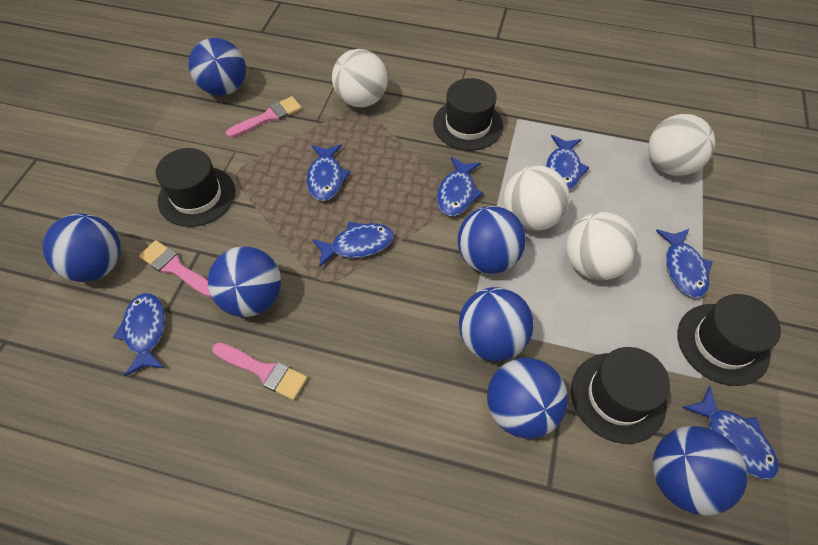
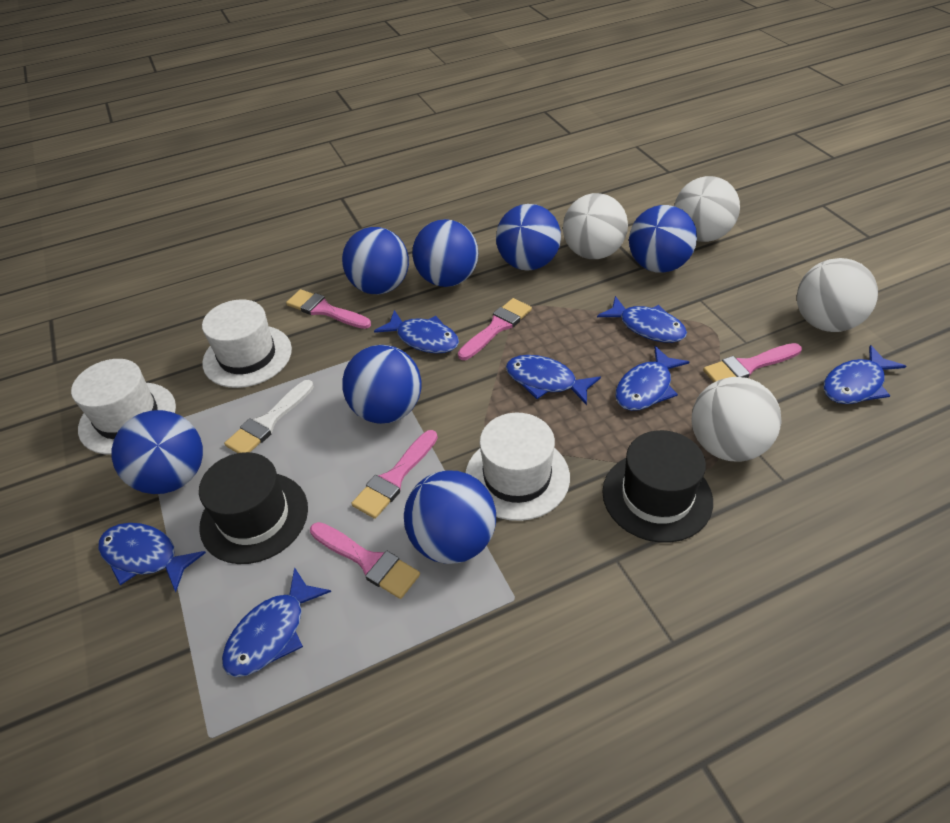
black hat: 4 -> 2
pink brush: 3 -> 5
white brush: 0 -> 1
white hat: 0 -> 3

